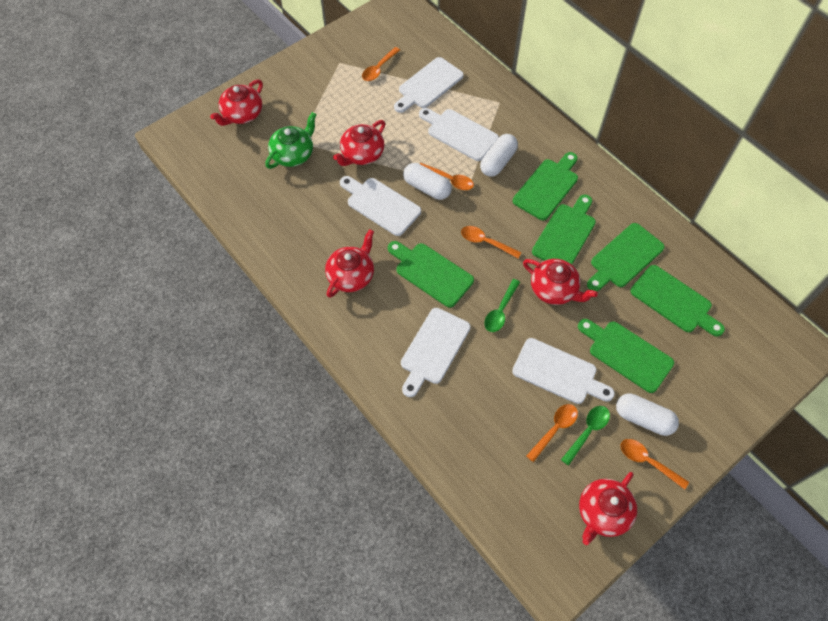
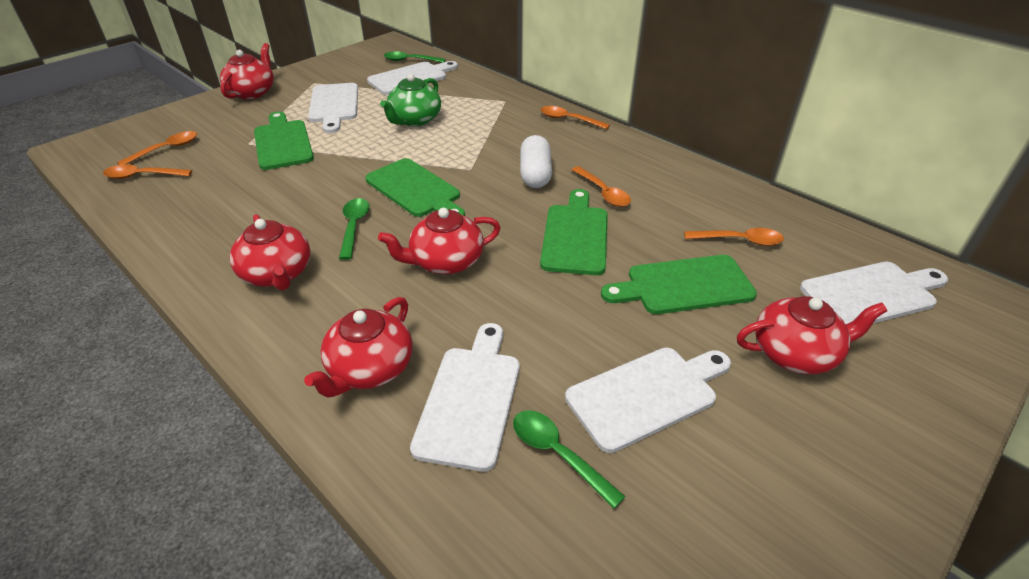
green cutting board: 6 -> 4
green spoon: 2 -> 3
white capsule: 3 -> 1

